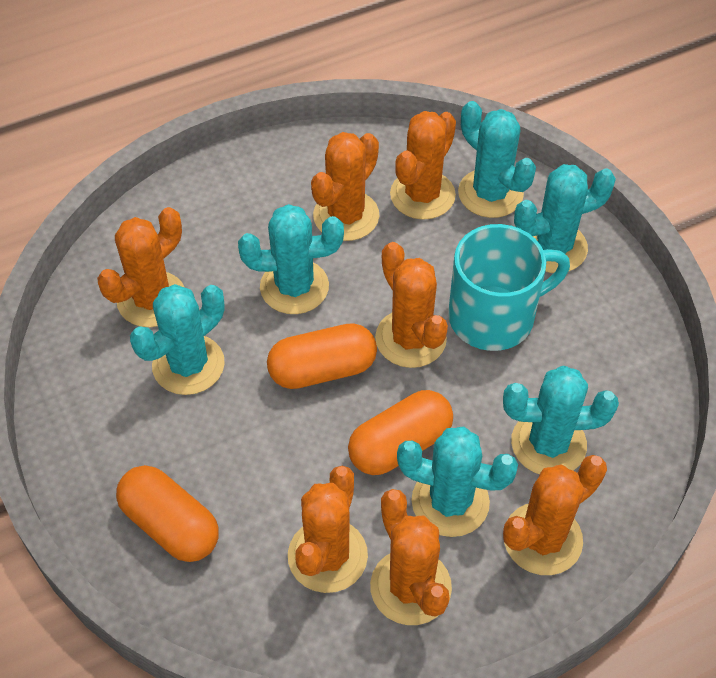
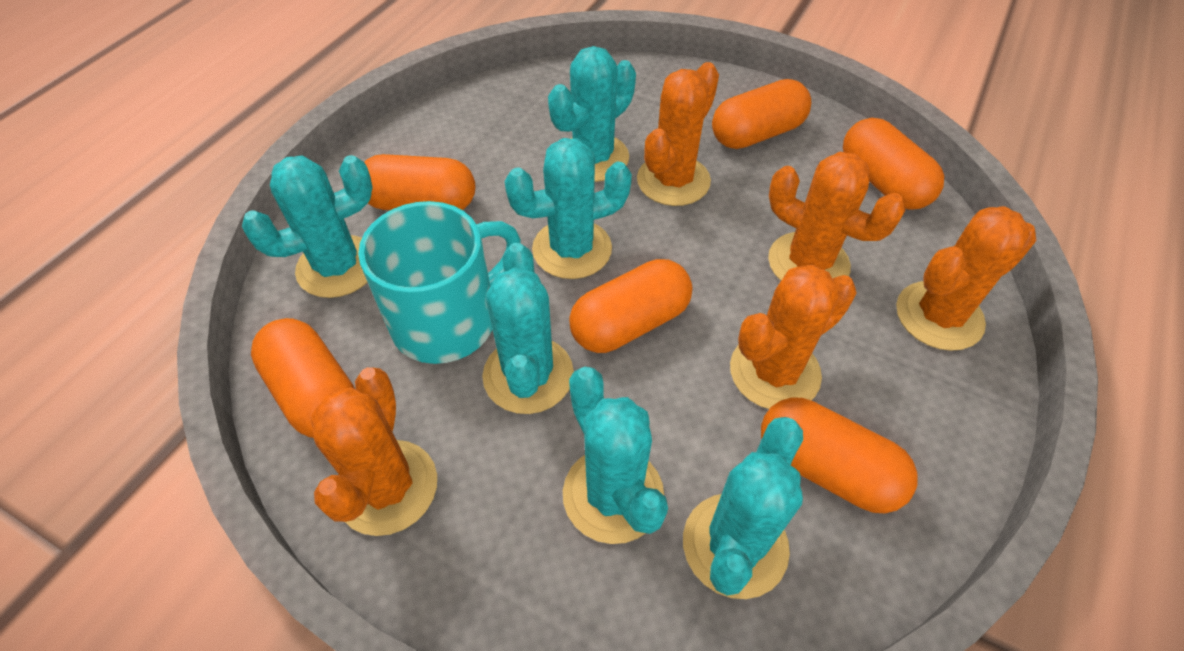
orange cactus: 7 -> 5
orange capsule: 3 -> 6

